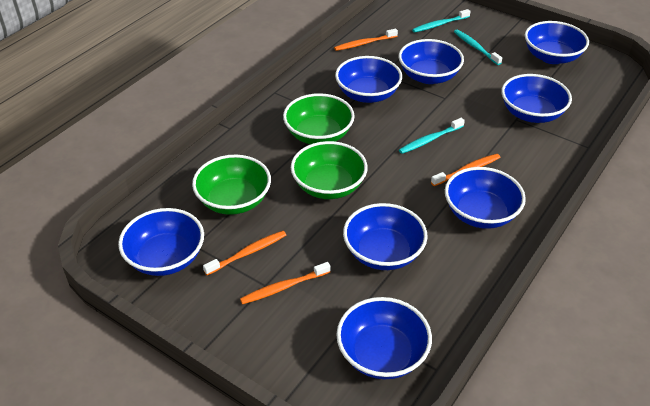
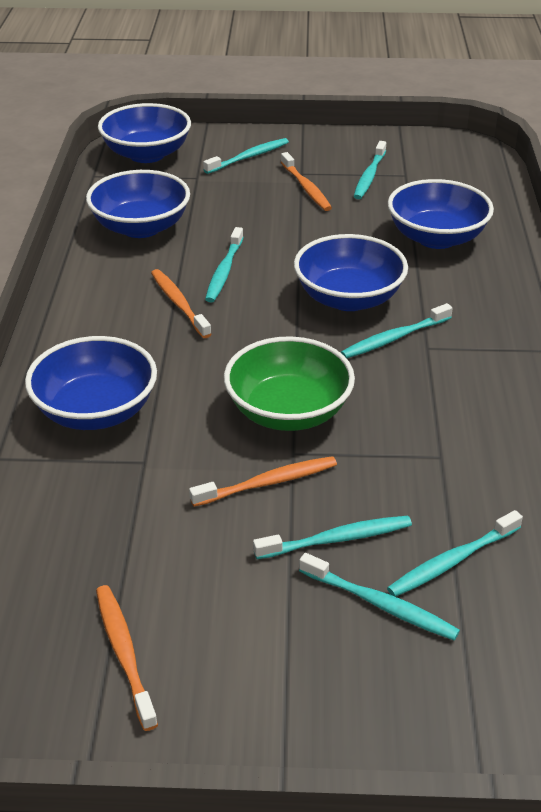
blue bowl: 8 -> 5
green bowl: 3 -> 1
turquoise toothbrush: 3 -> 7

